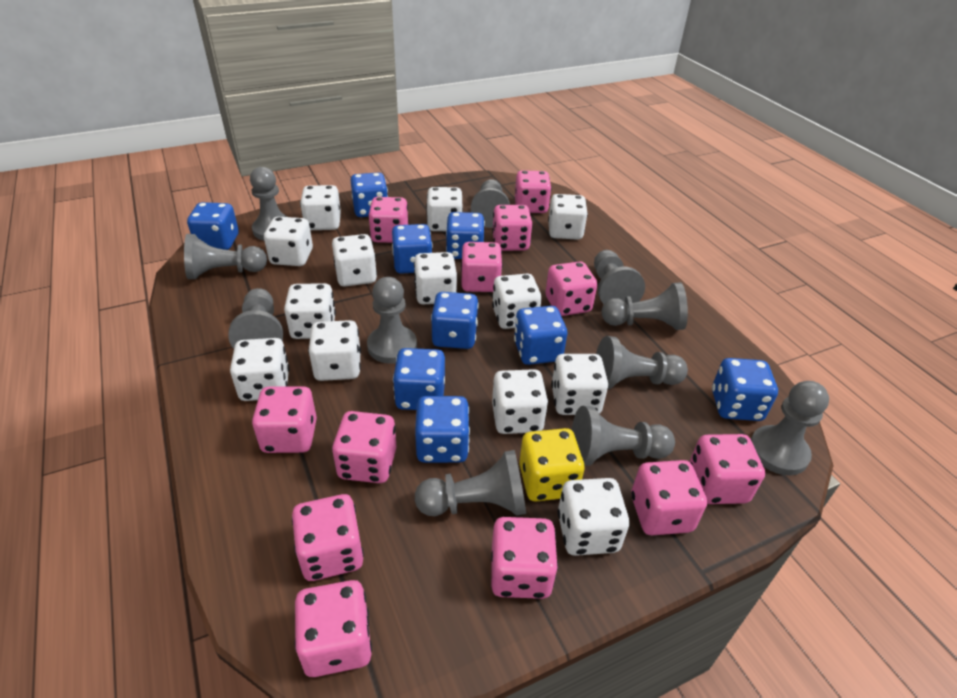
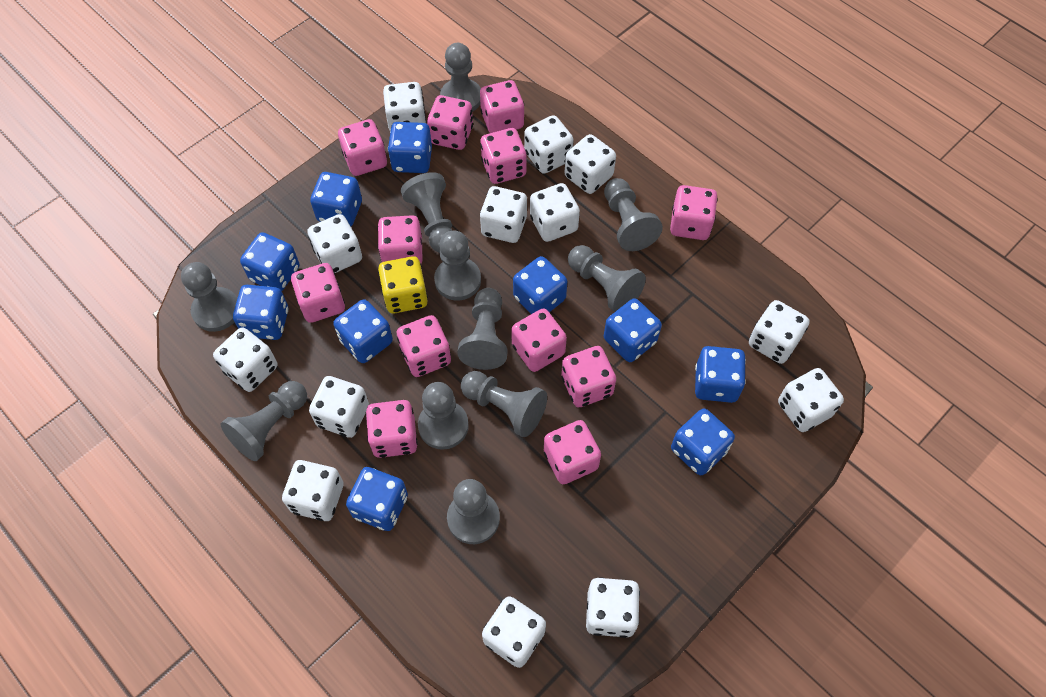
blue dice: 9 -> 10

